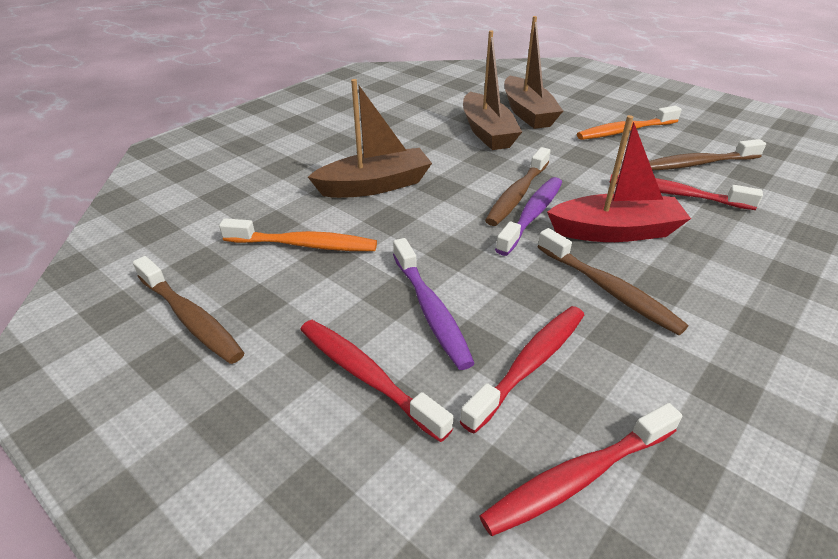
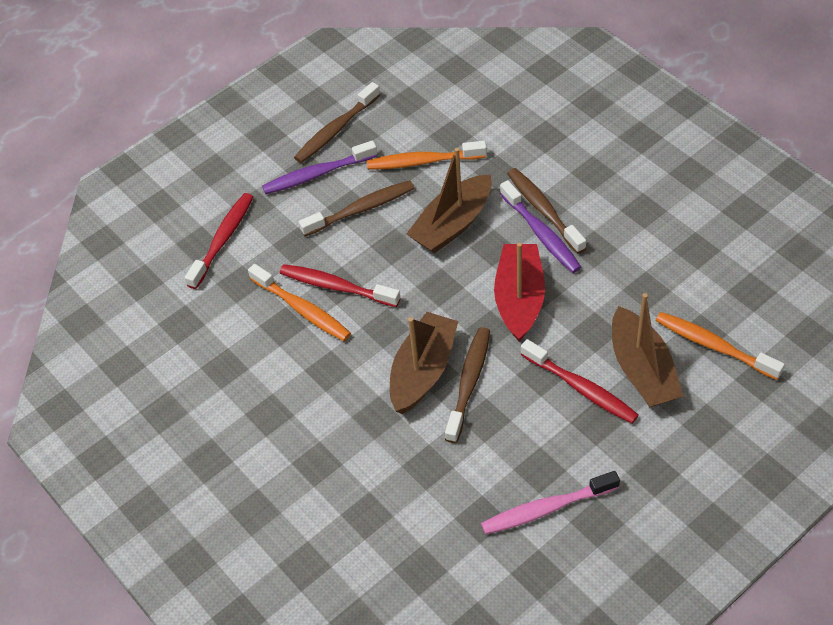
orange toothbrush: 2 -> 3
pink toothbrush: 0 -> 1
red toothbrush: 4 -> 3

